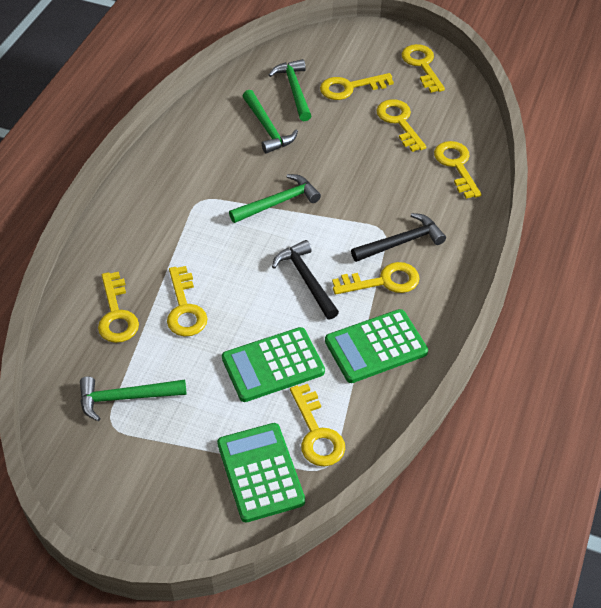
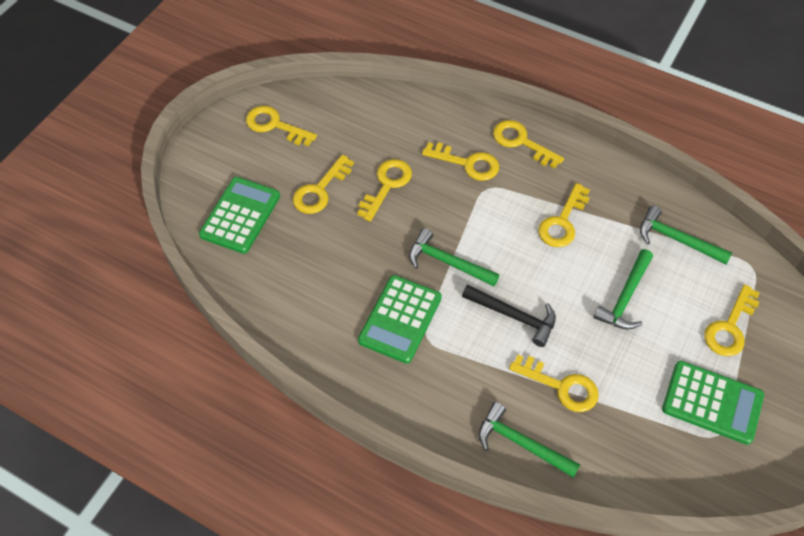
black hammer: 2 -> 1

